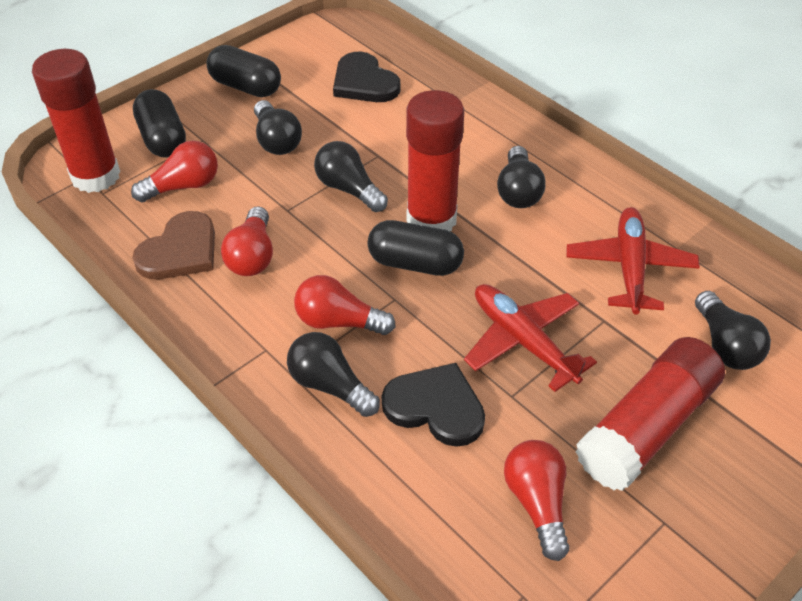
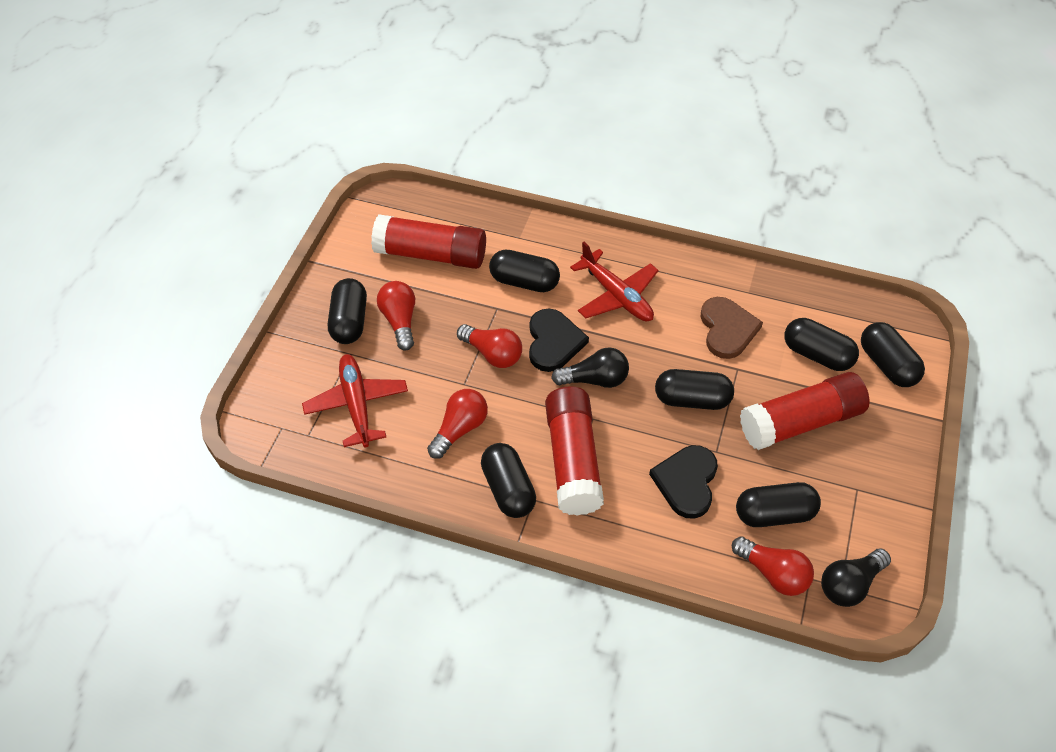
black capsule: 3 -> 7
black light bulb: 5 -> 2

